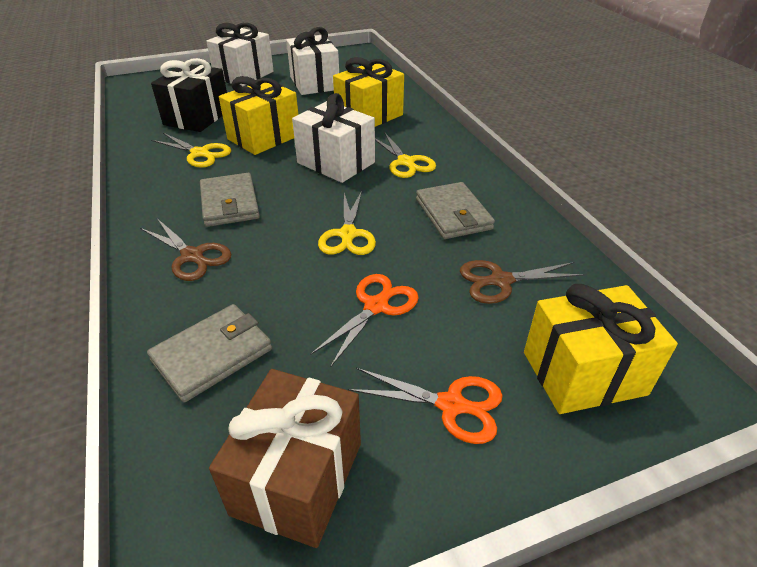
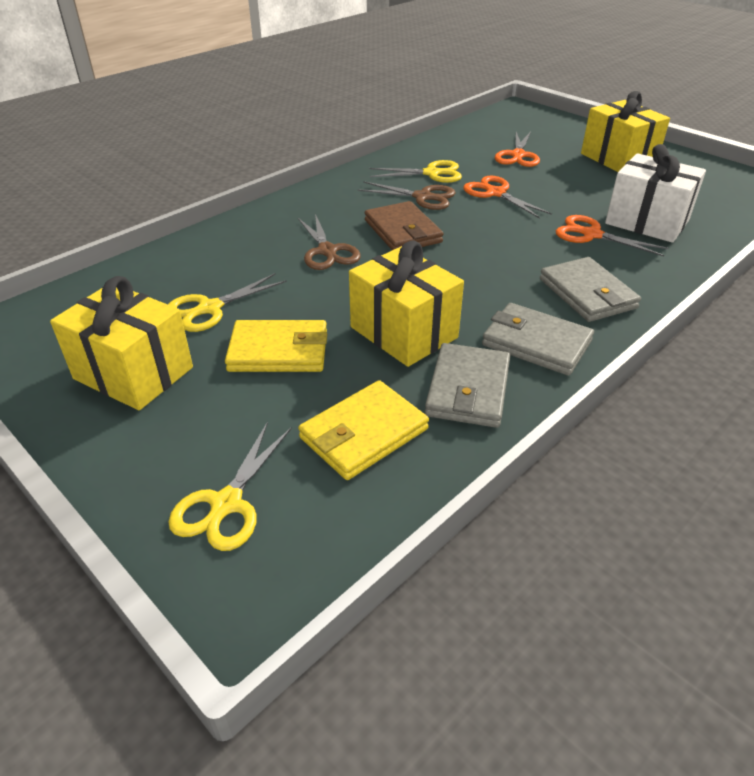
black gift: 1 -> 0
brown gift: 1 -> 0
brown wallet: 0 -> 1
orange scissors: 2 -> 3
white gift: 3 -> 1
yellow wallet: 0 -> 2

